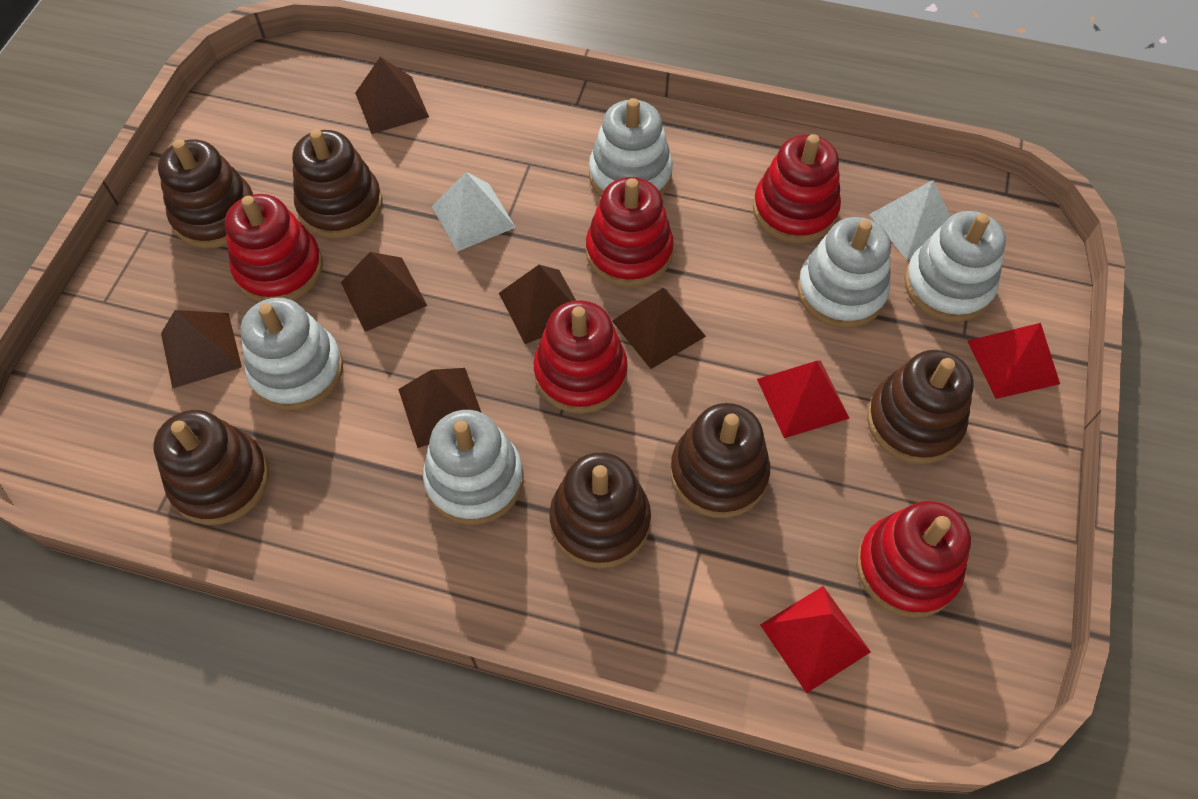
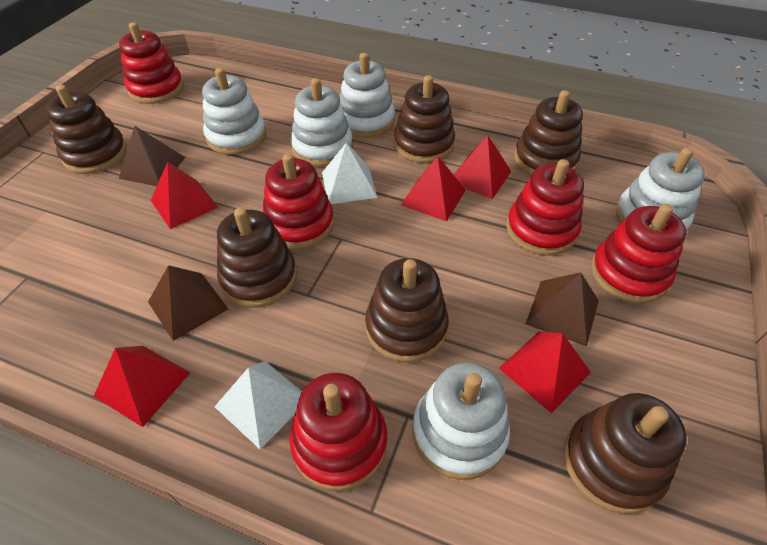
brown pyramid: 6 -> 3
red pyramid: 3 -> 5

